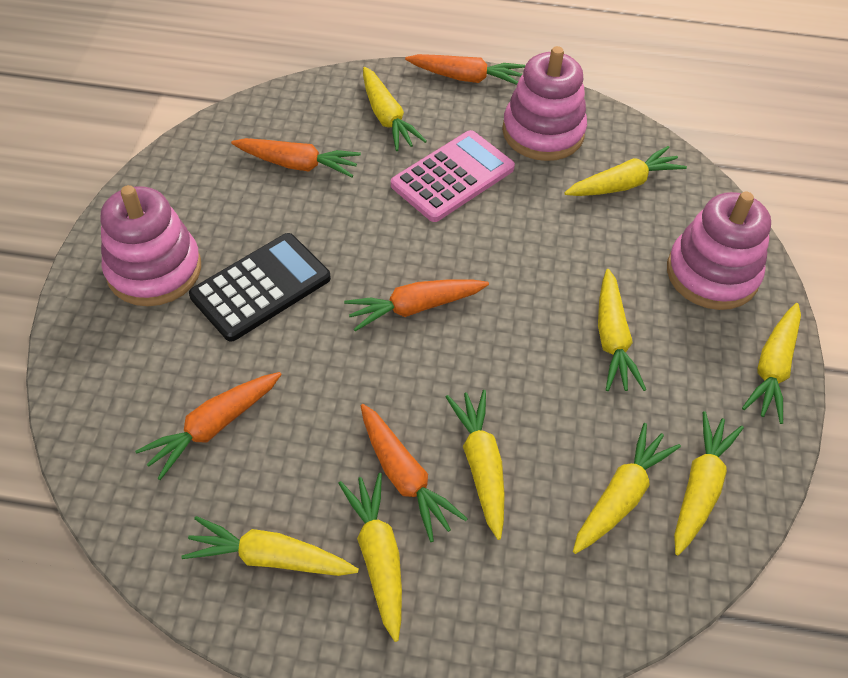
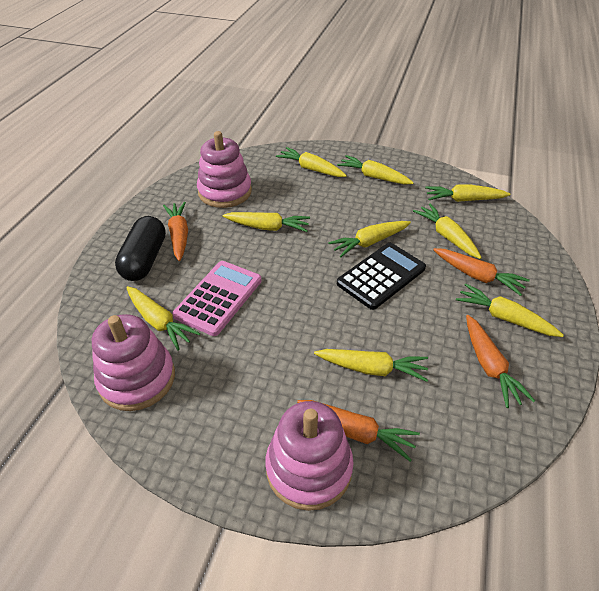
black capsule: 0 -> 1
orange carrot: 5 -> 4

